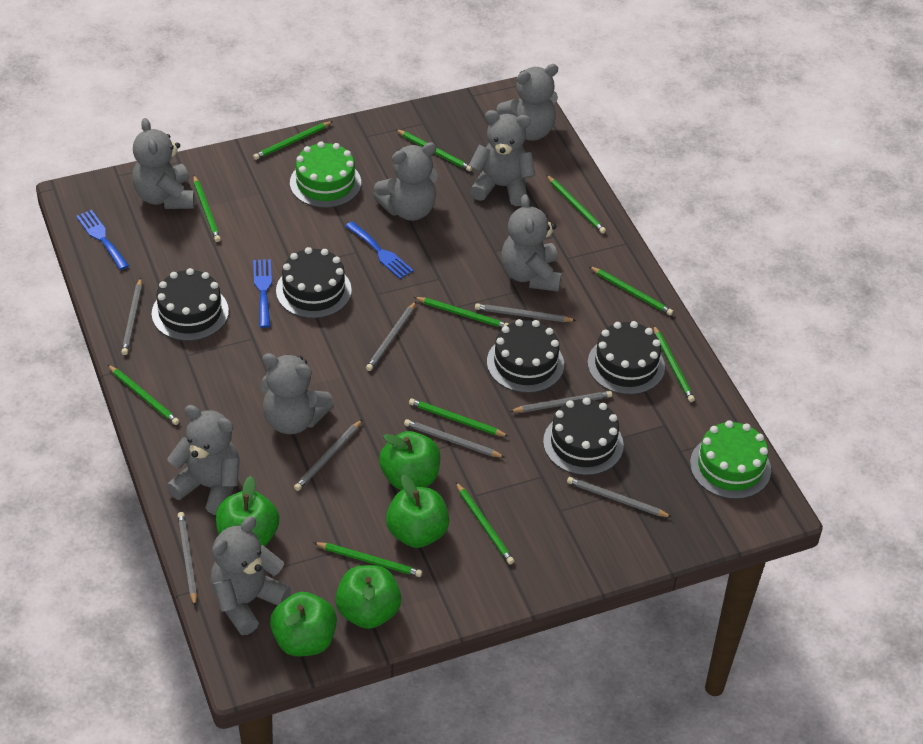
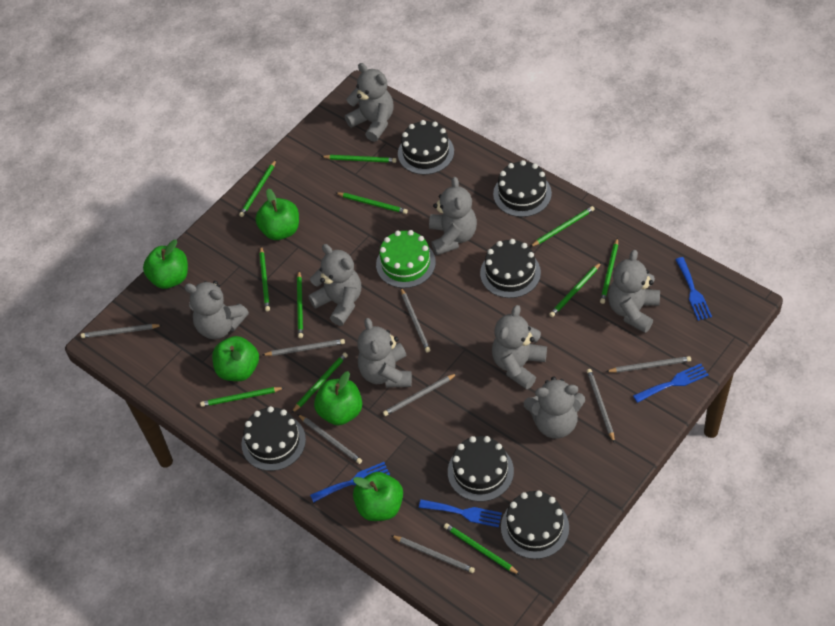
black cake: 5 -> 6
blue fork: 3 -> 4
green cake: 2 -> 1

